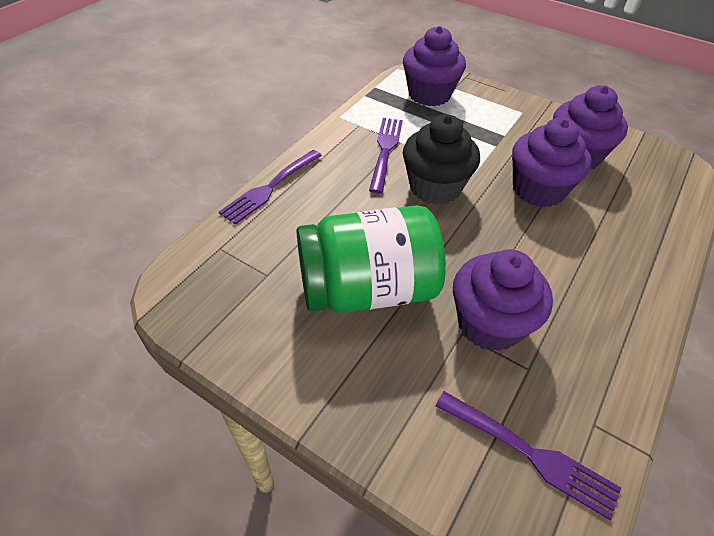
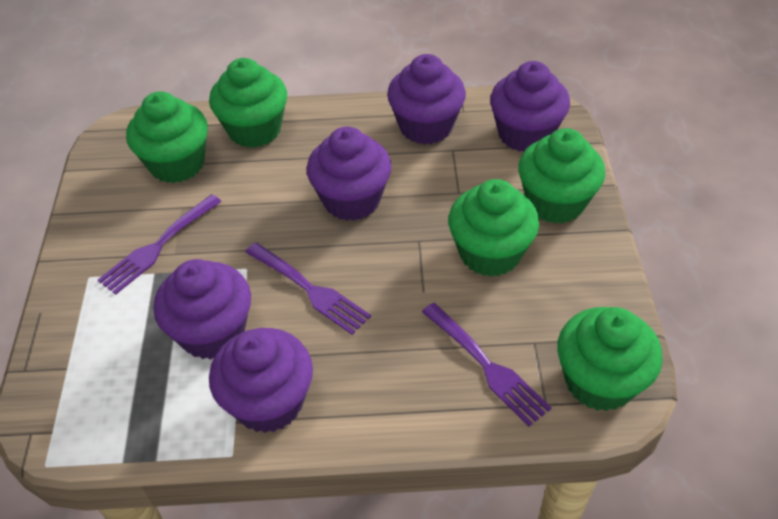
black cupcake: 1 -> 0
green cupcake: 0 -> 5
green jar: 1 -> 0
purple cupcake: 4 -> 5

